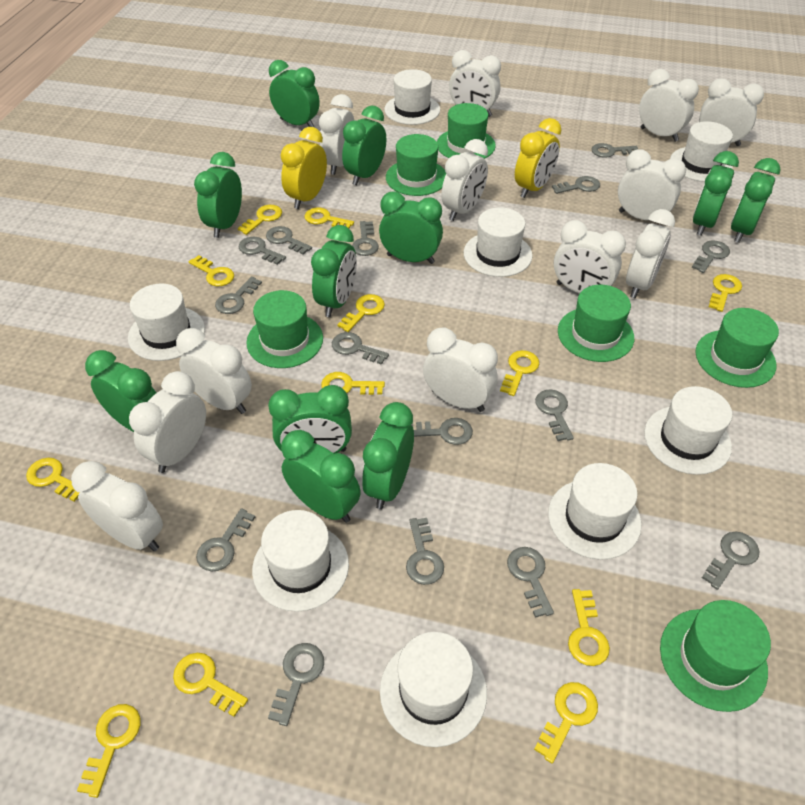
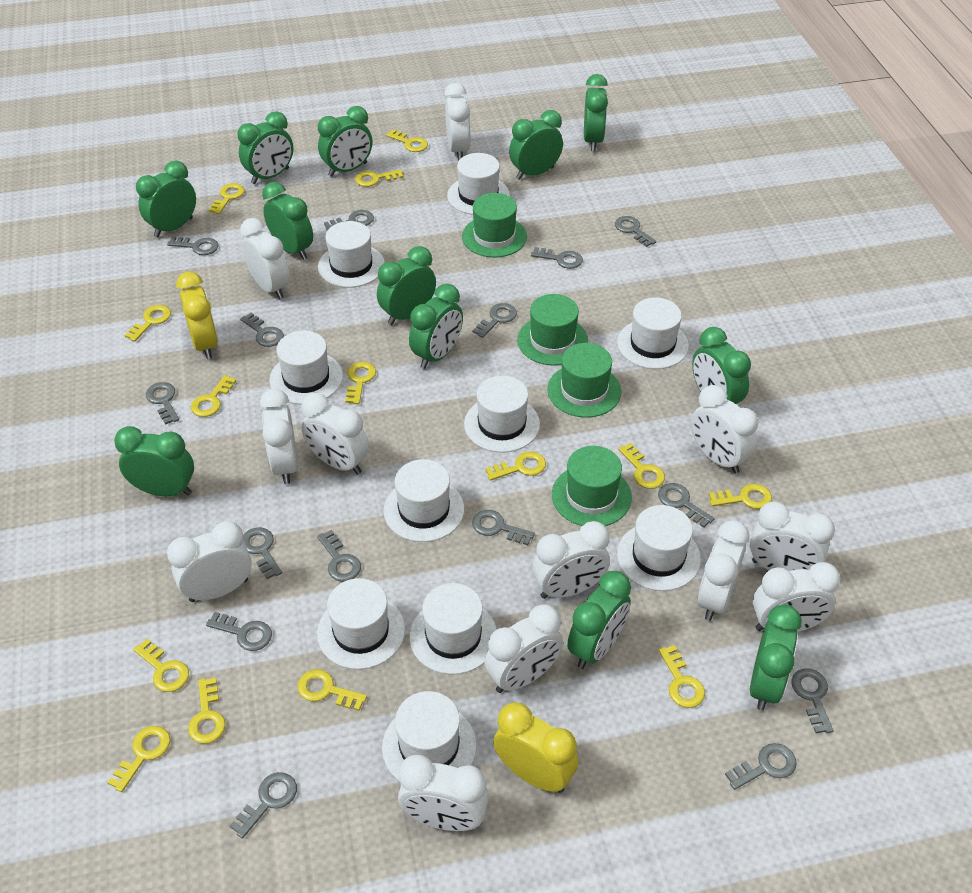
green clock: 11 -> 12
green hat: 6 -> 4
white hat: 8 -> 10
yellow key: 12 -> 14

